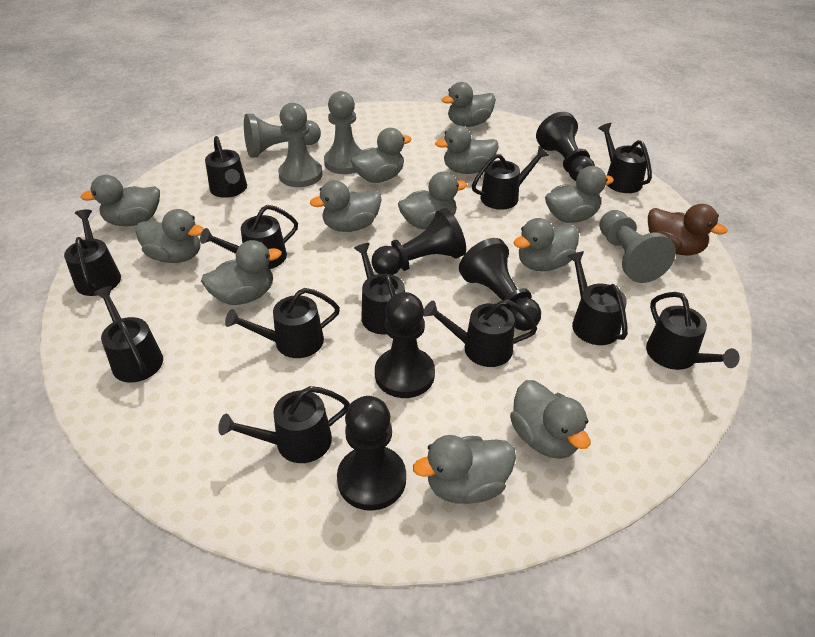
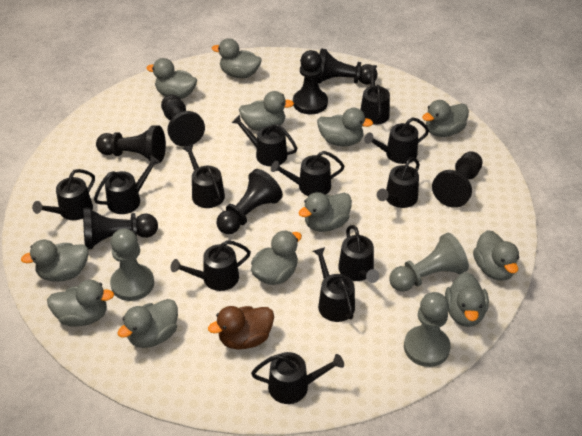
black pawn: 5 -> 7
grey pawn: 4 -> 3

